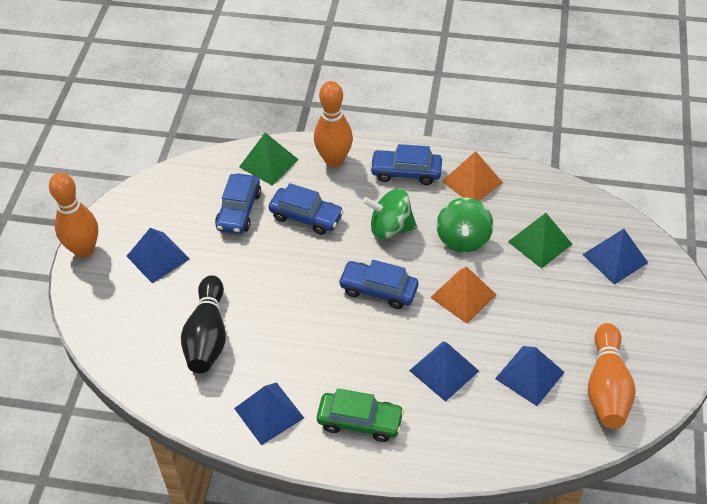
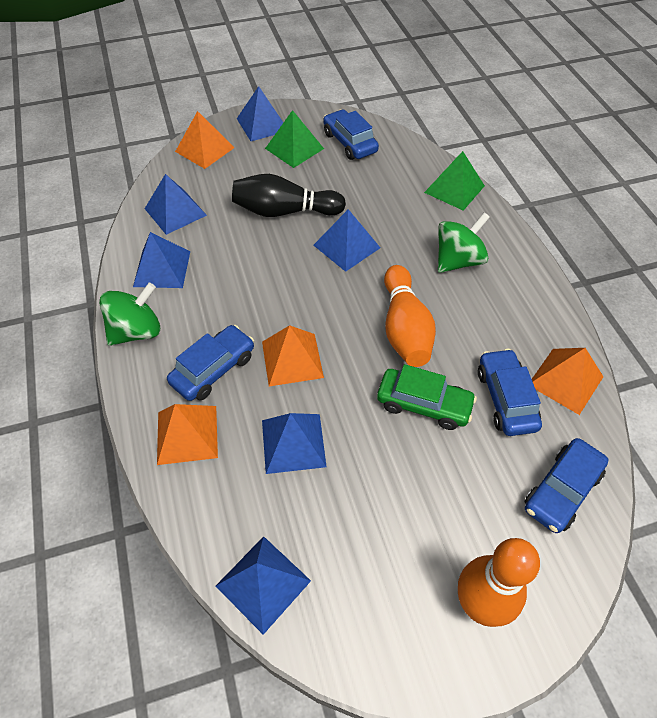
blue pyramid: 5 -> 6
orange bowling pin: 3 -> 2
orange pyramid: 2 -> 4

